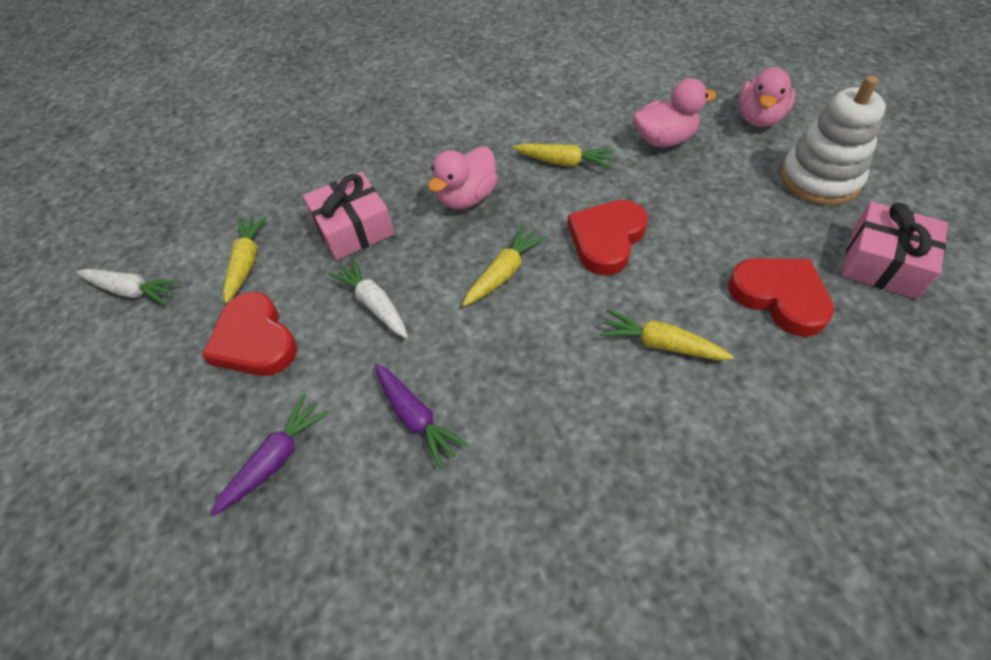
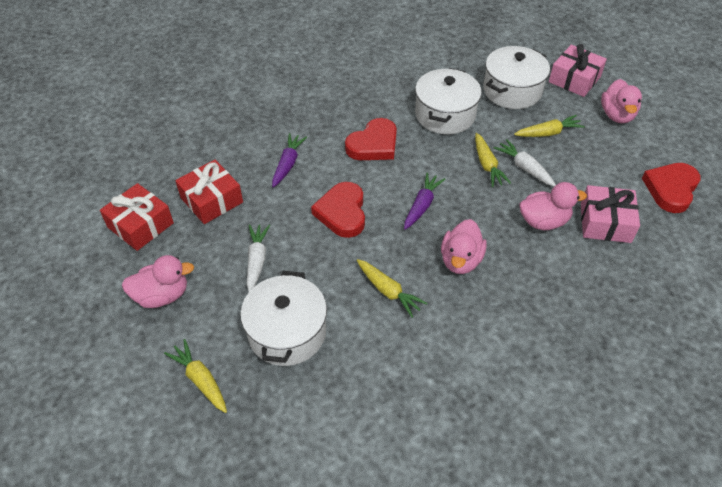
pink duck: 3 -> 4
red gift: 0 -> 2
white pot: 0 -> 3
white stacking toy: 1 -> 0

